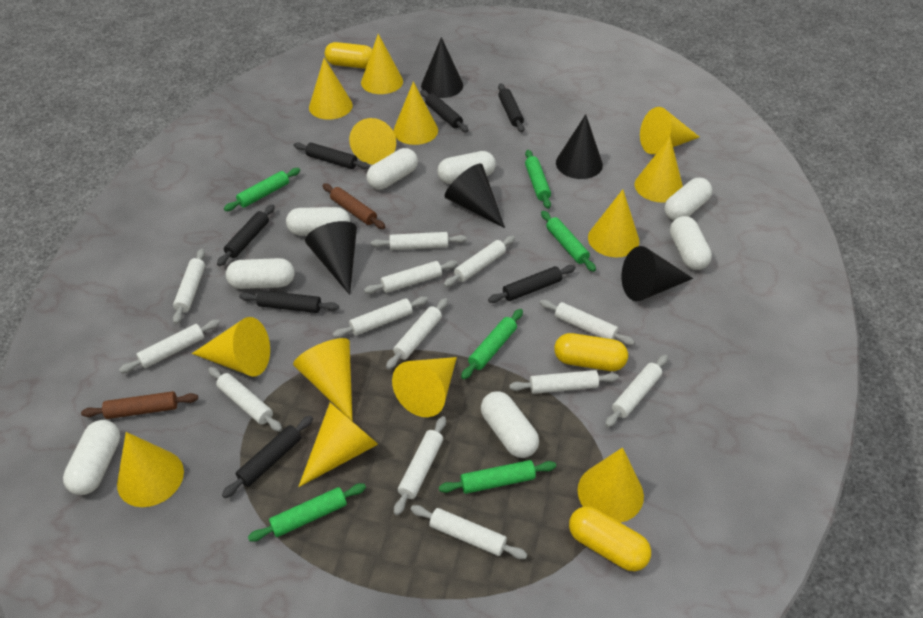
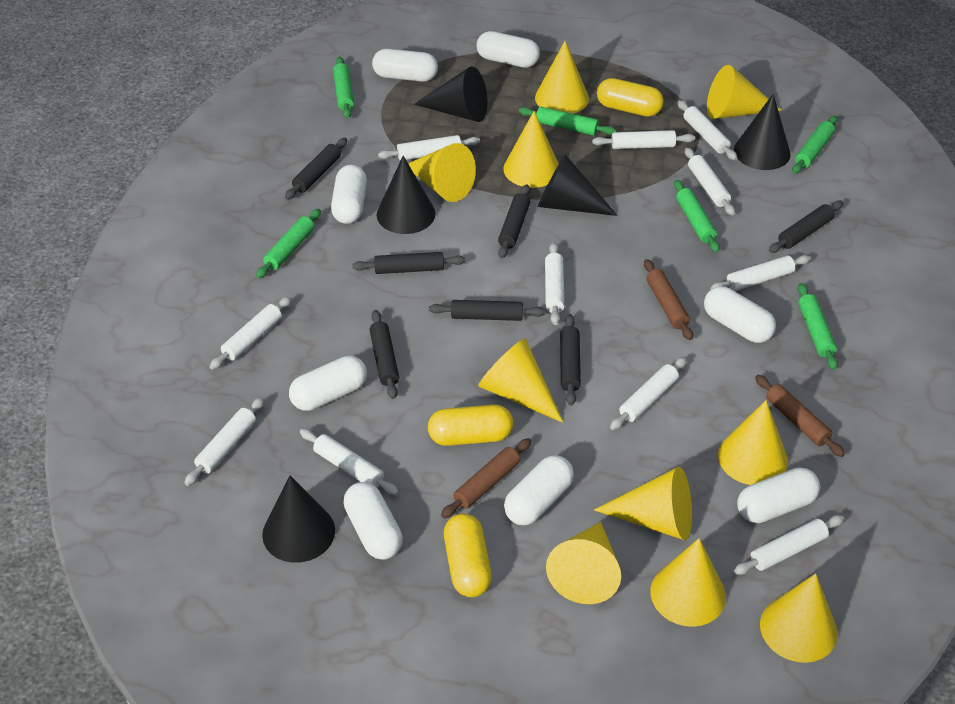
brown rolling pin: 2 -> 3
white rolling pin: 13 -> 11
yellow cone: 13 -> 10

